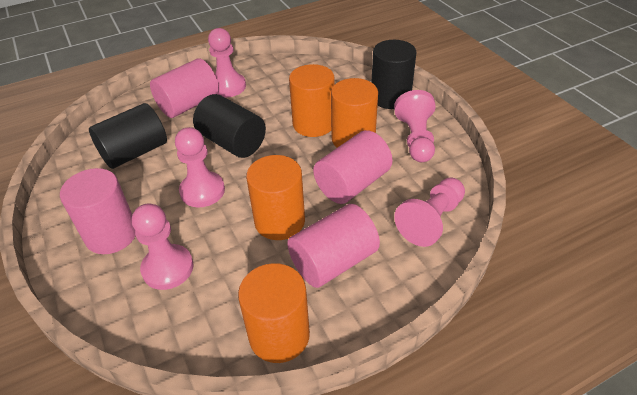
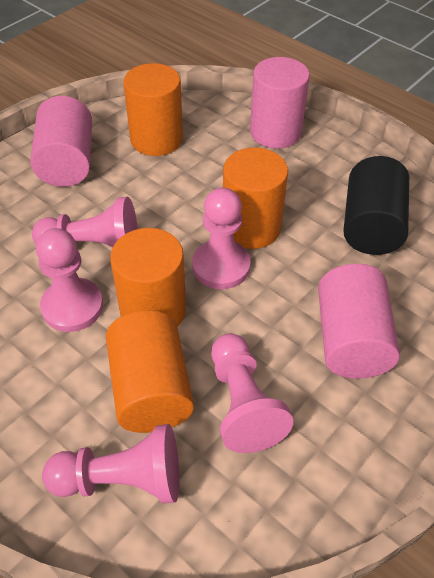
black cylinder: 3 -> 1
pink cylinder: 4 -> 3

